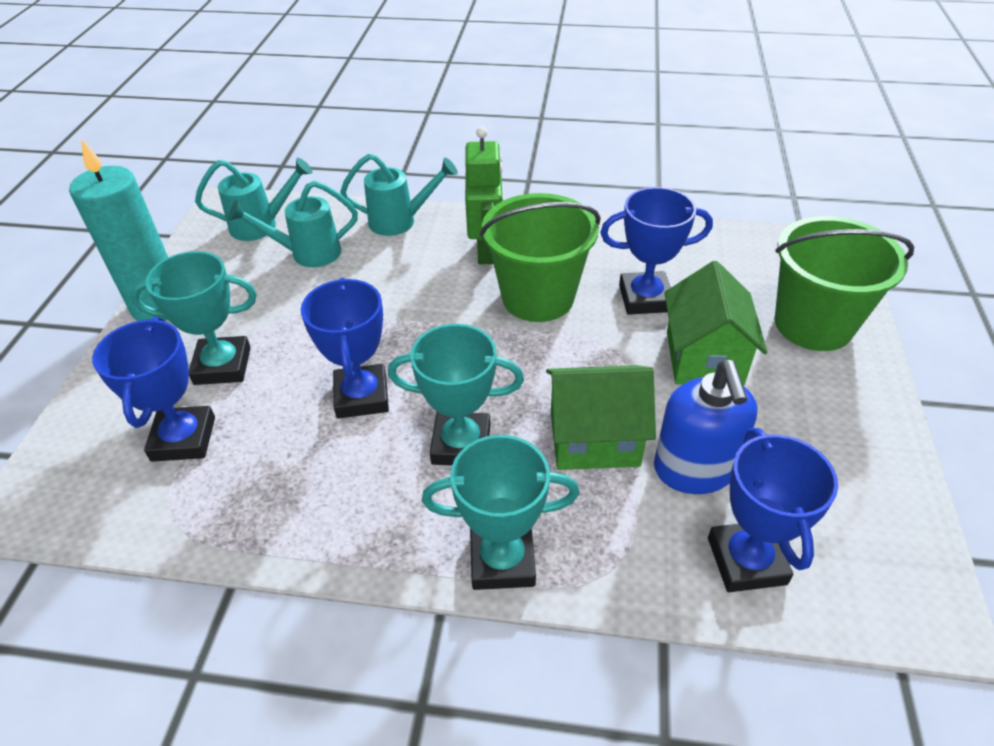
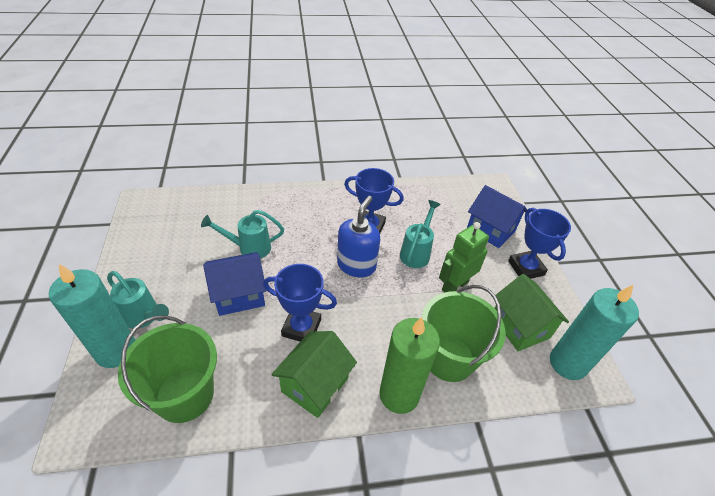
blue house: 0 -> 2
blue trophy: 4 -> 3
green candle: 0 -> 1
turquoise candle: 1 -> 2
turquoise trophy: 3 -> 0

